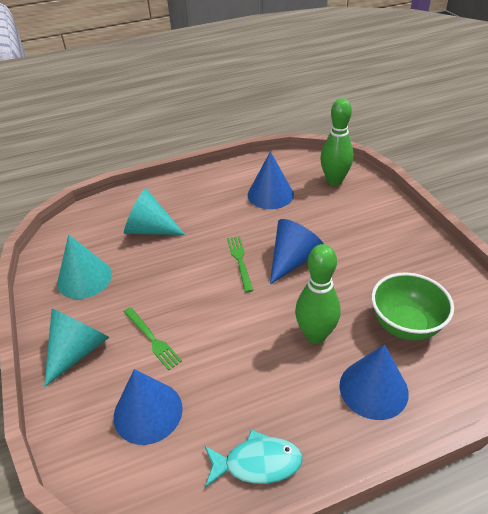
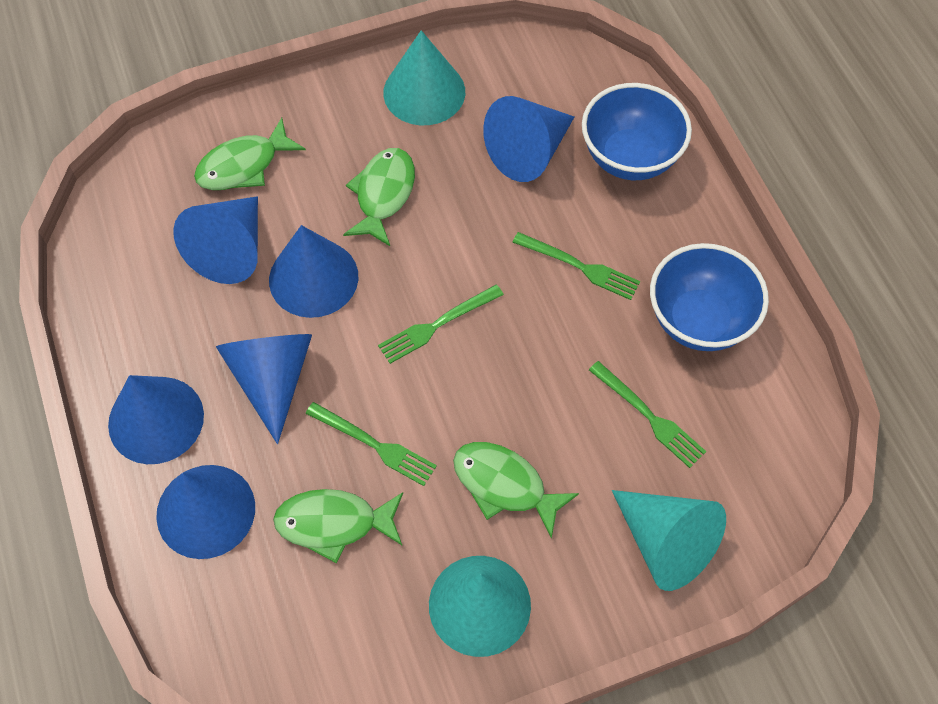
blue bowl: 0 -> 2
blue cone: 4 -> 6
green bowl: 1 -> 0
green bowling pin: 2 -> 0
green fish: 0 -> 4
green fork: 2 -> 4
turquoise fish: 1 -> 0

